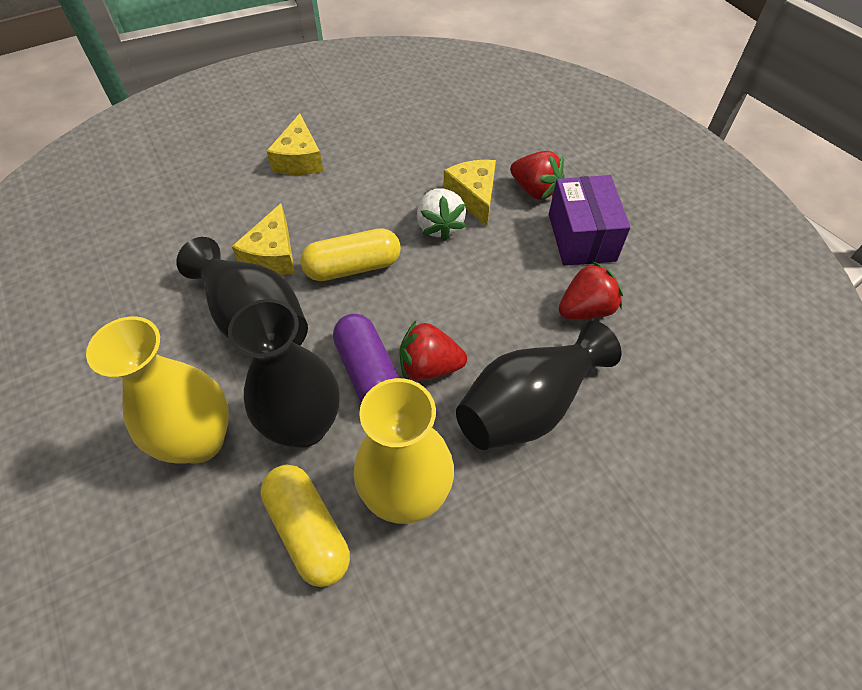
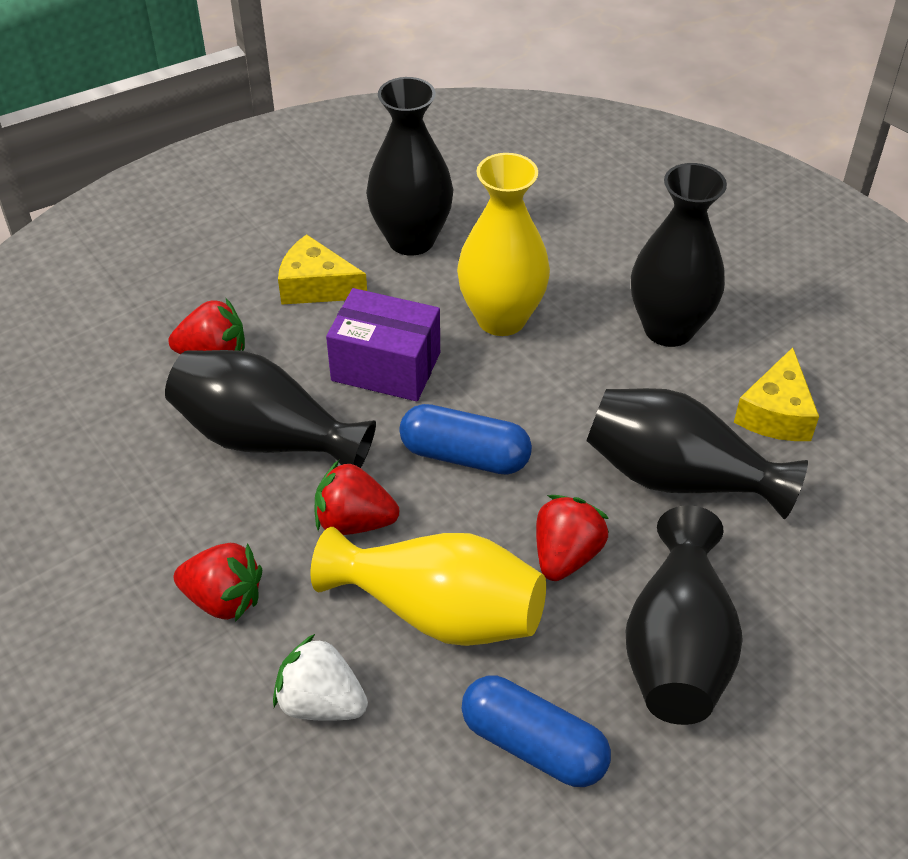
black vase: 3 -> 5
blue capsule: 0 -> 2
purple capsule: 1 -> 0
red strawberry: 3 -> 4
yellow capsule: 2 -> 0
yellow cheese: 3 -> 2

